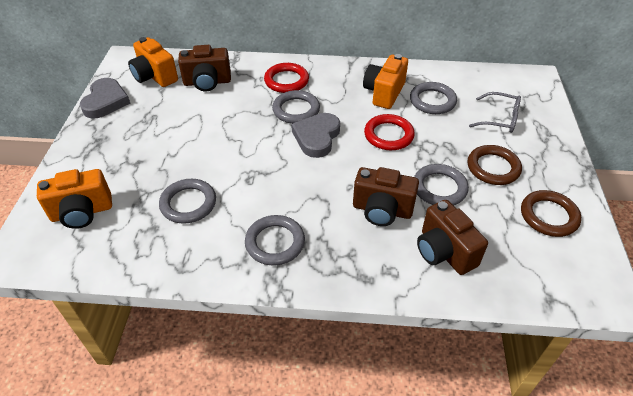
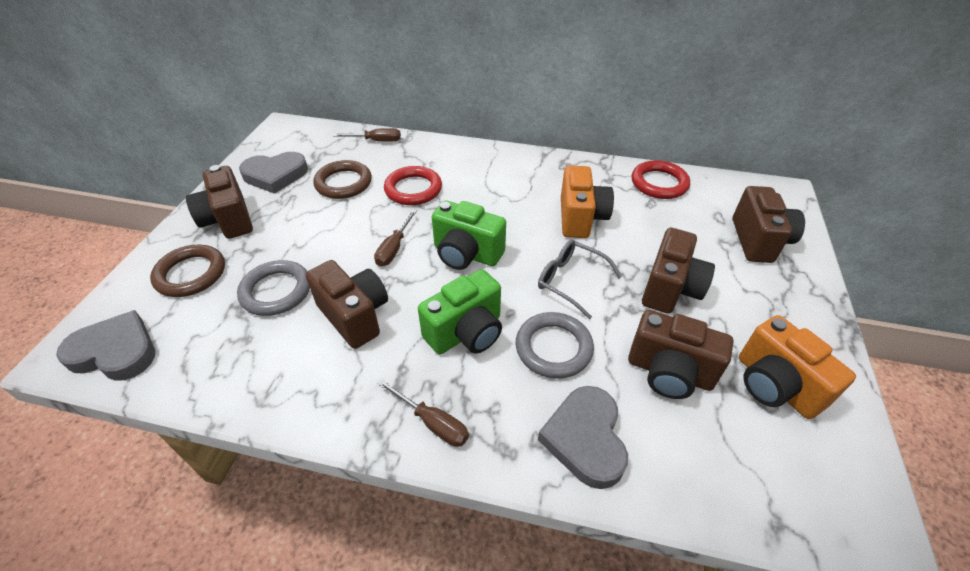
brown camera: 3 -> 5
brown screwdriver: 0 -> 3
green camera: 0 -> 2
grey heart: 2 -> 3
grey ring: 5 -> 2
orange camera: 3 -> 2

